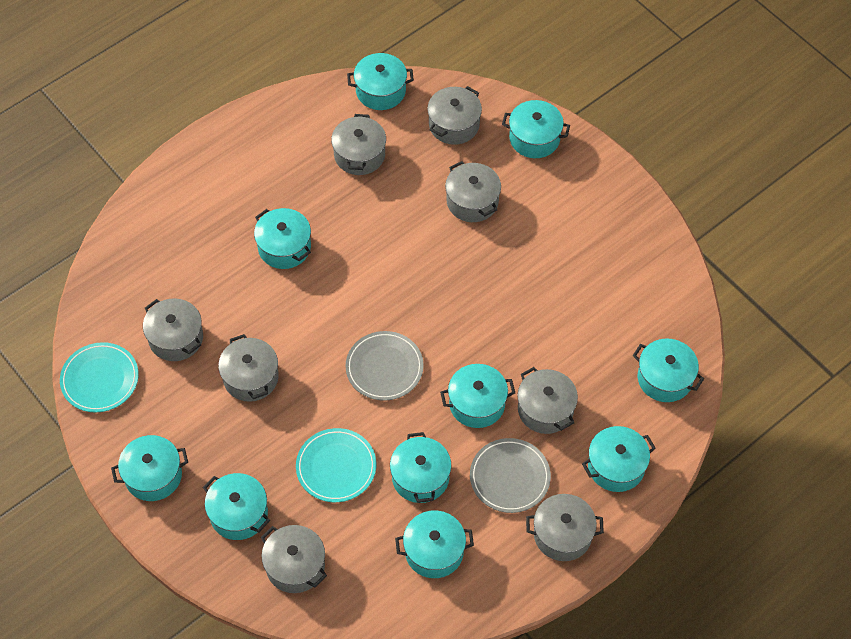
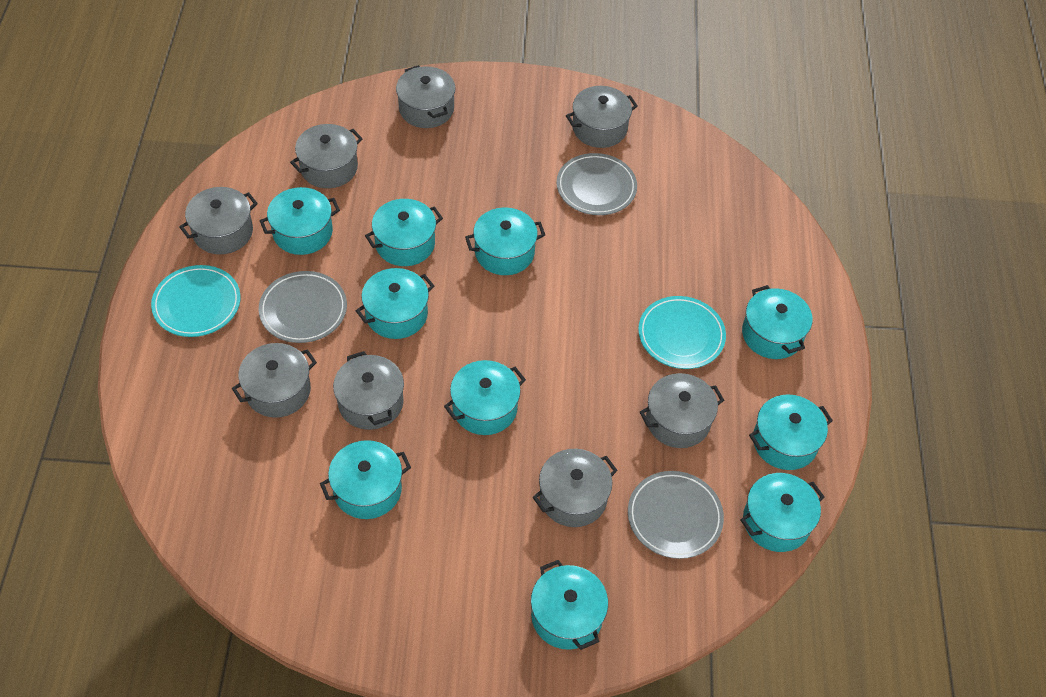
grey plate: 2 -> 3

